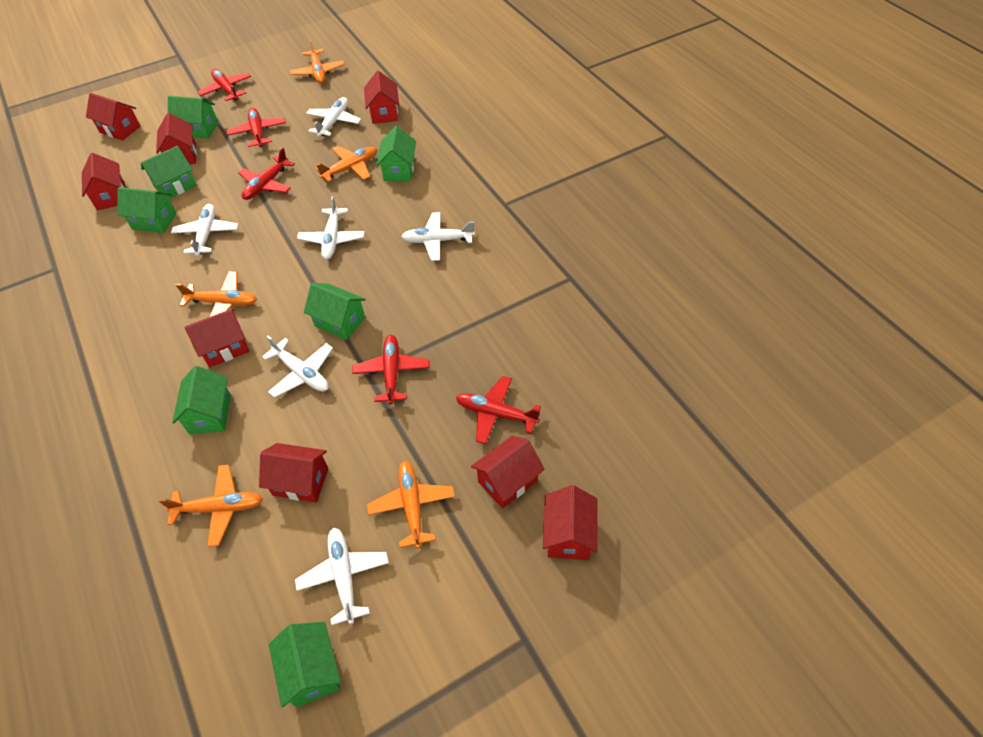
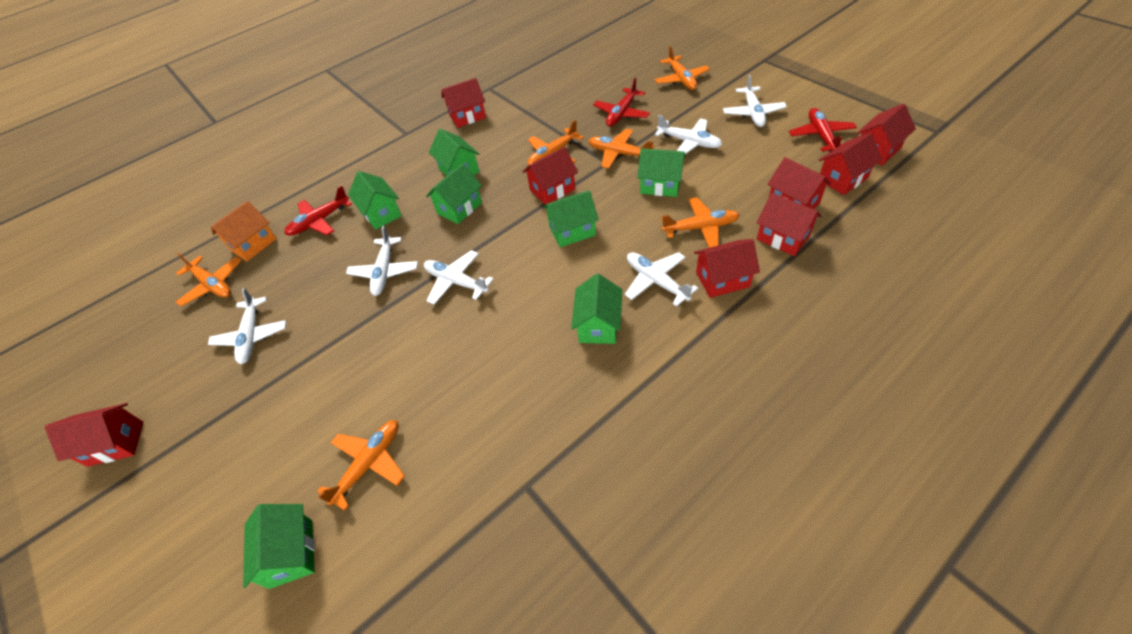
orange house: 0 -> 1
orange plane: 5 -> 6
red plane: 5 -> 3

